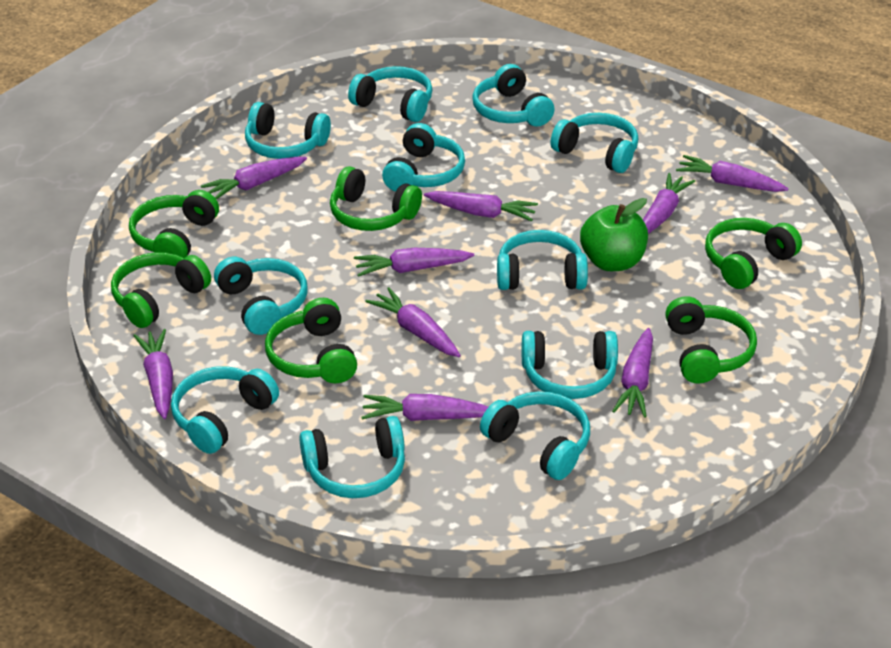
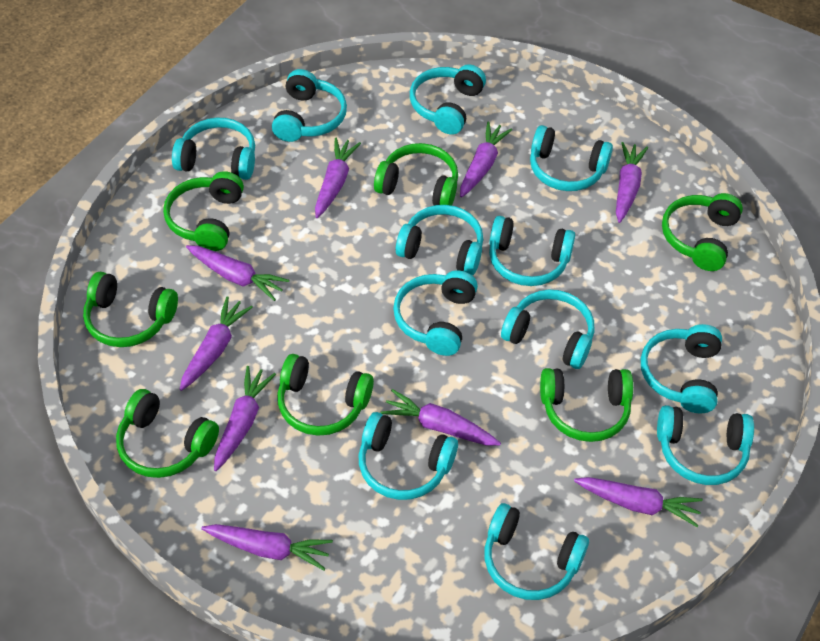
green apple: 1 -> 0
green headphones: 6 -> 7
turquoise headphones: 11 -> 12

